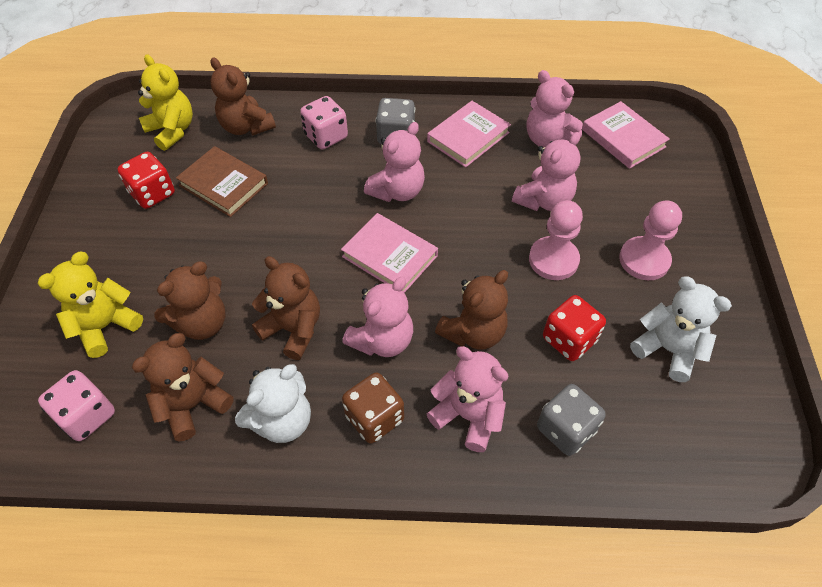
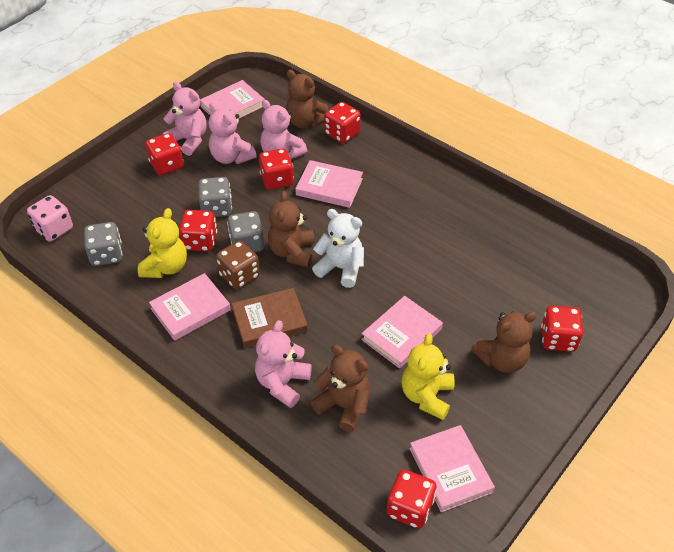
brown teddy bear: 5 -> 4
grey dice: 2 -> 3
pink book: 3 -> 5
pink dice: 2 -> 1
pink pawn: 2 -> 0
pink teddy bear: 5 -> 4
red dice: 2 -> 6
white teddy bear: 2 -> 1

